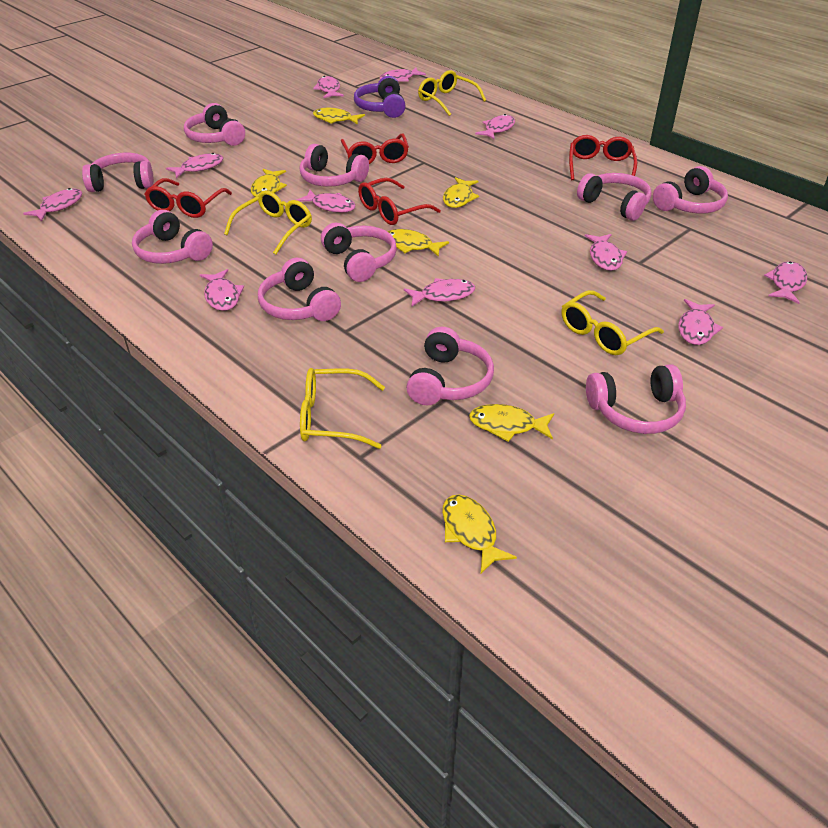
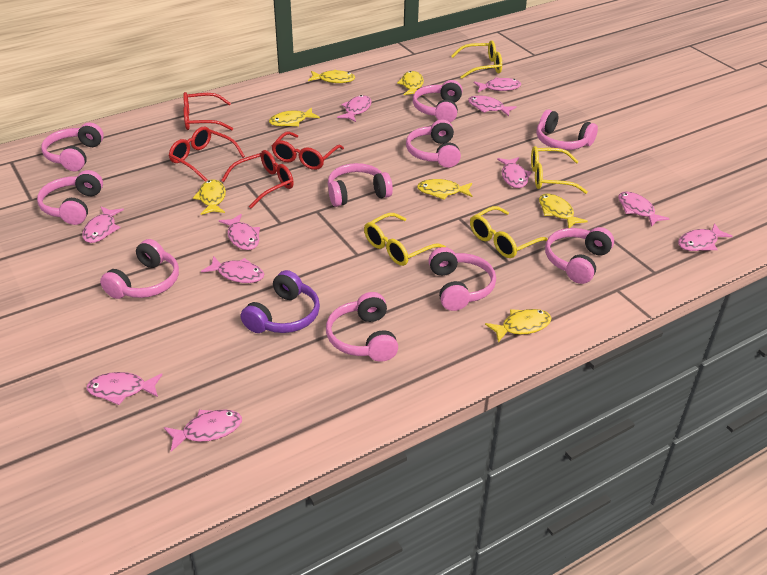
yellow fish: 6 -> 7

